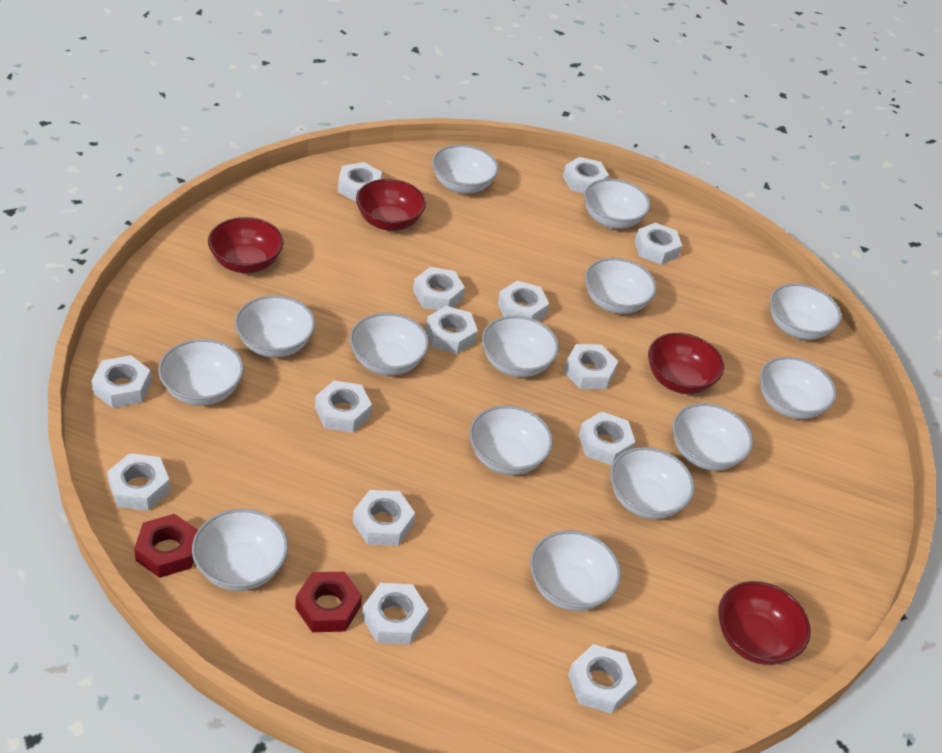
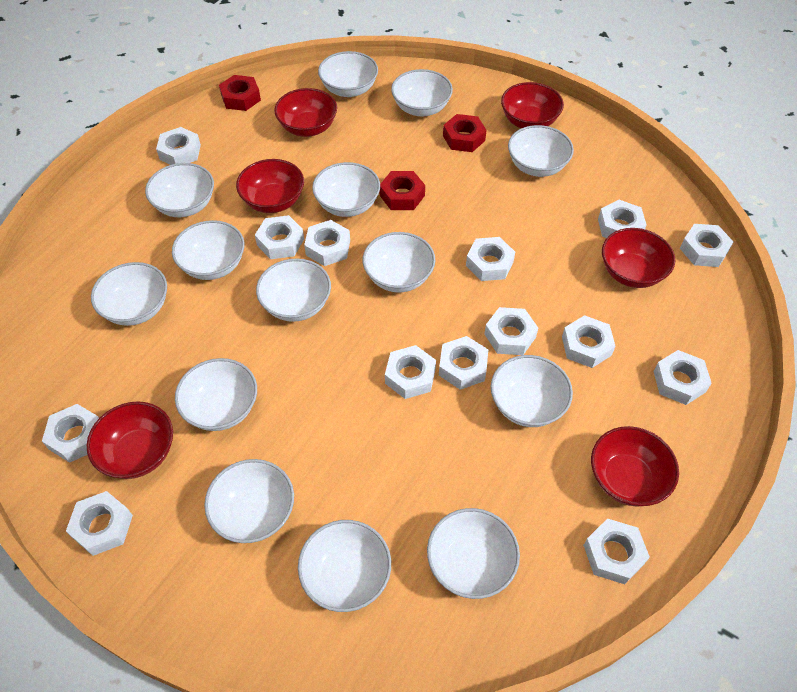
red bowl: 4 -> 6
red nut: 2 -> 3

